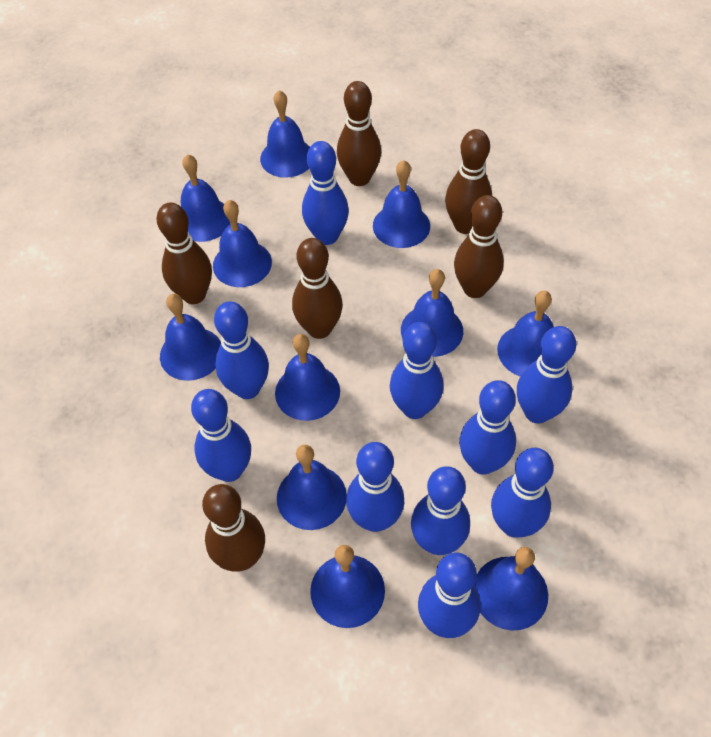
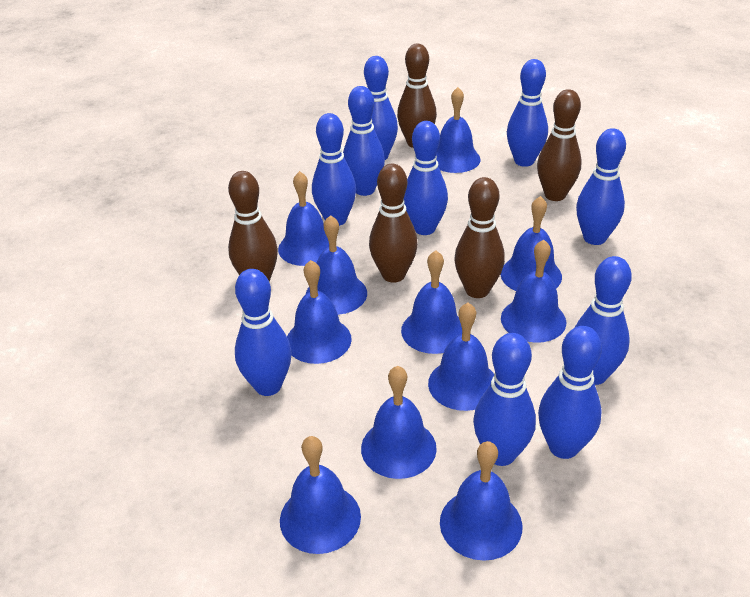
brown bowling pin: 6 -> 5

